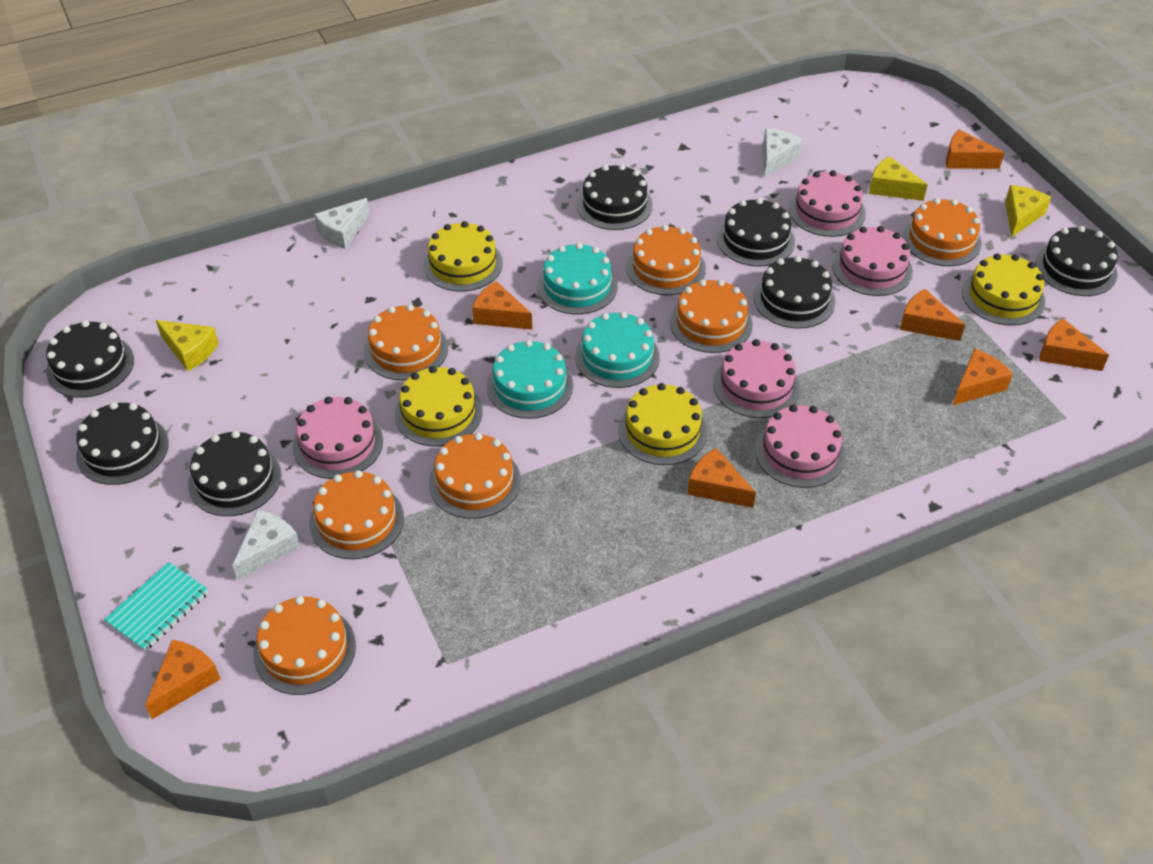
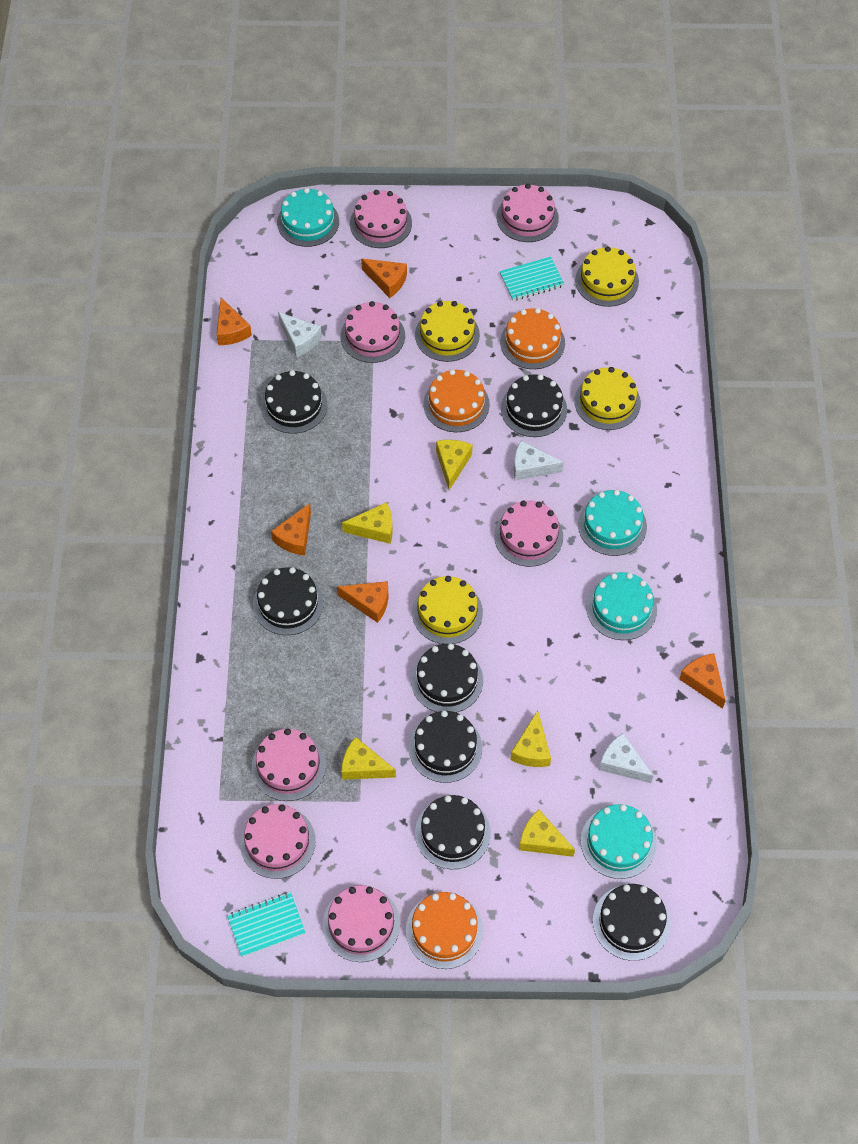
orange cake: 7 -> 3
orange cheese: 7 -> 5
pink cake: 5 -> 7
turquoise cake: 3 -> 4
turquoise notebook: 1 -> 2
yellow cheese: 3 -> 5

